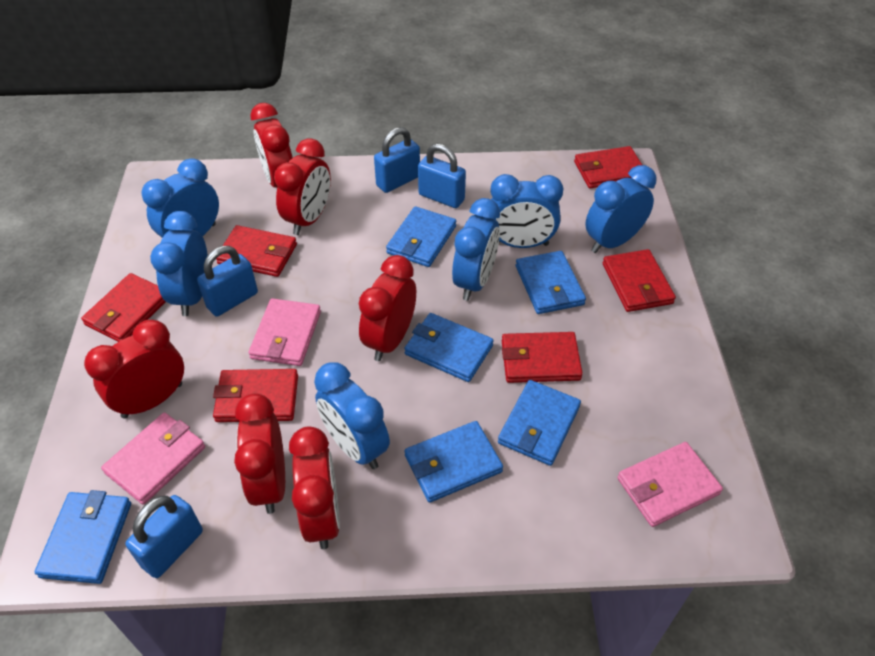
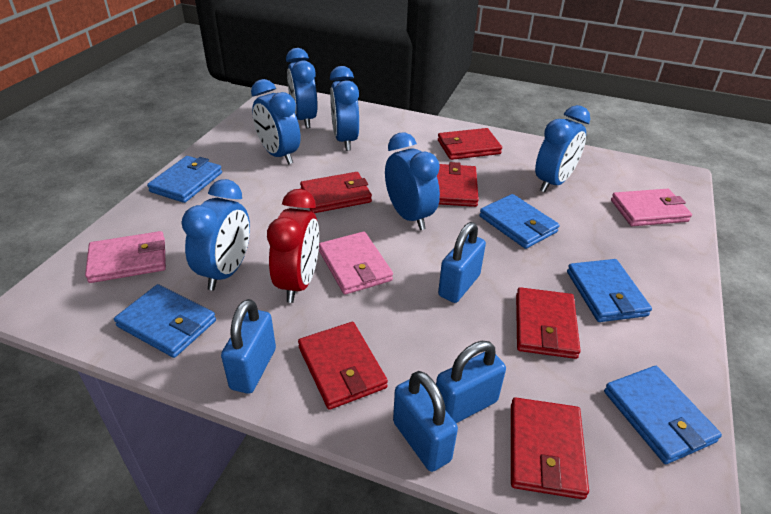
blue wallet: 6 -> 5
red clock: 6 -> 1

